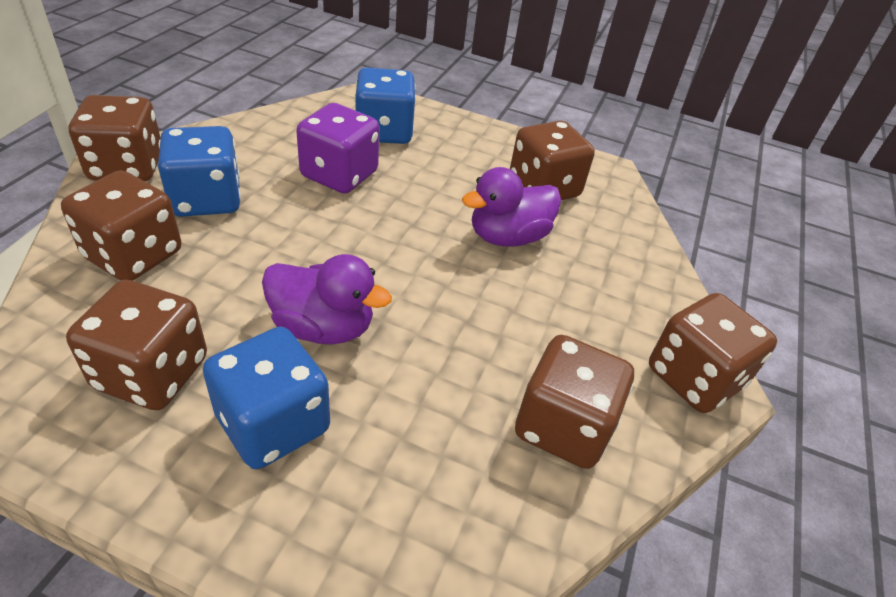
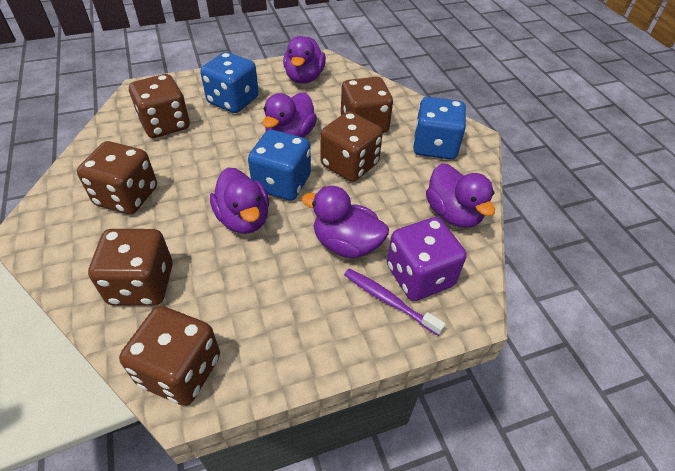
purple duck: 2 -> 5
purple toothbrush: 0 -> 1

